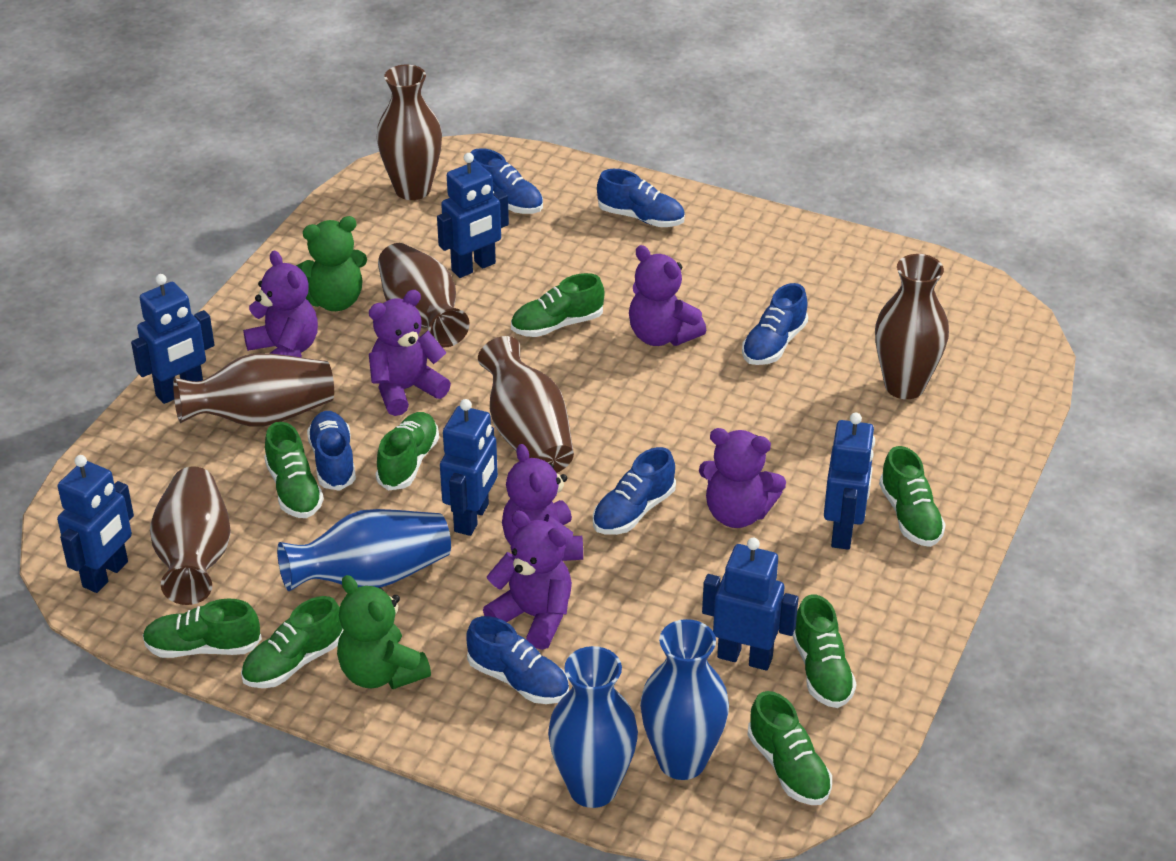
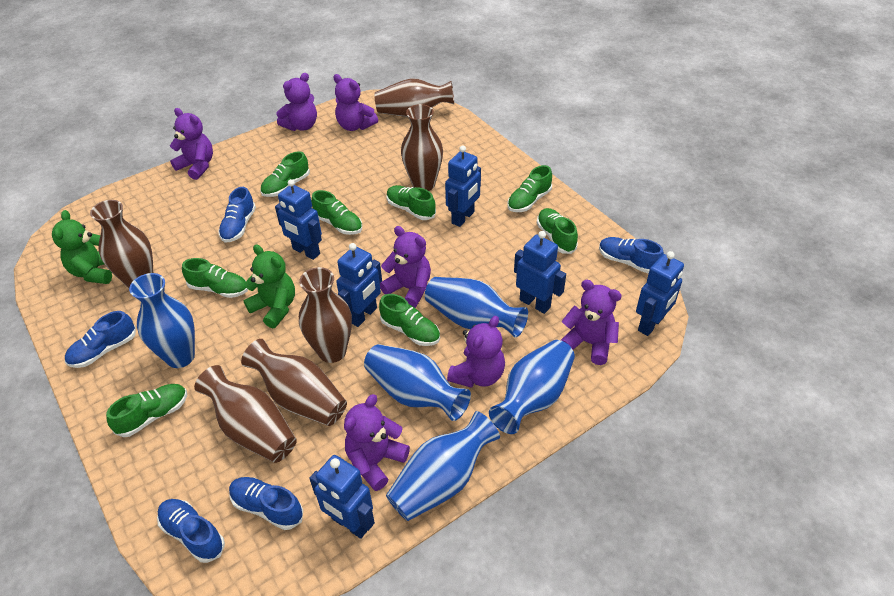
blue shoe: 6 -> 5
blue vase: 3 -> 5
purple teddy bear: 6 -> 7

